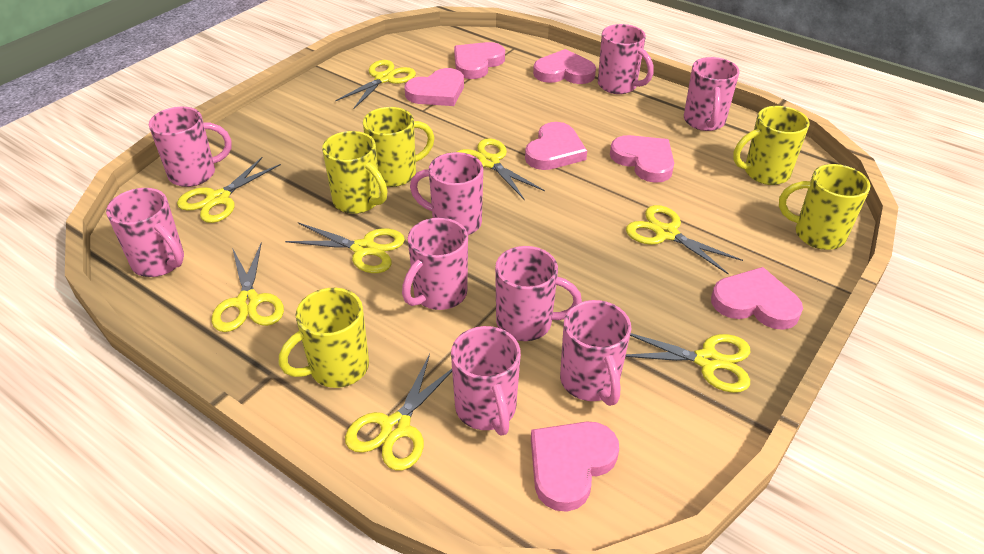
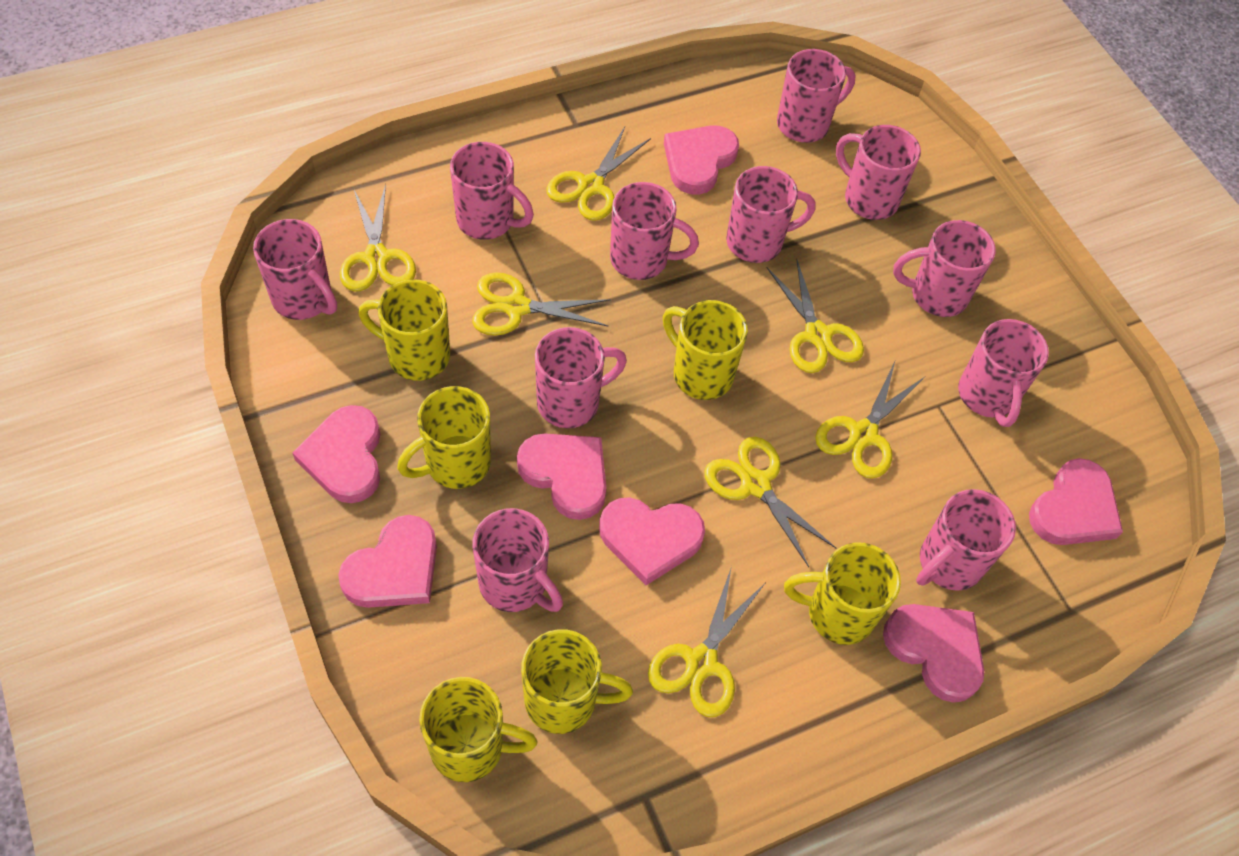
pink mug: 9 -> 11
yellow mug: 5 -> 6
yellow scissors: 8 -> 7

